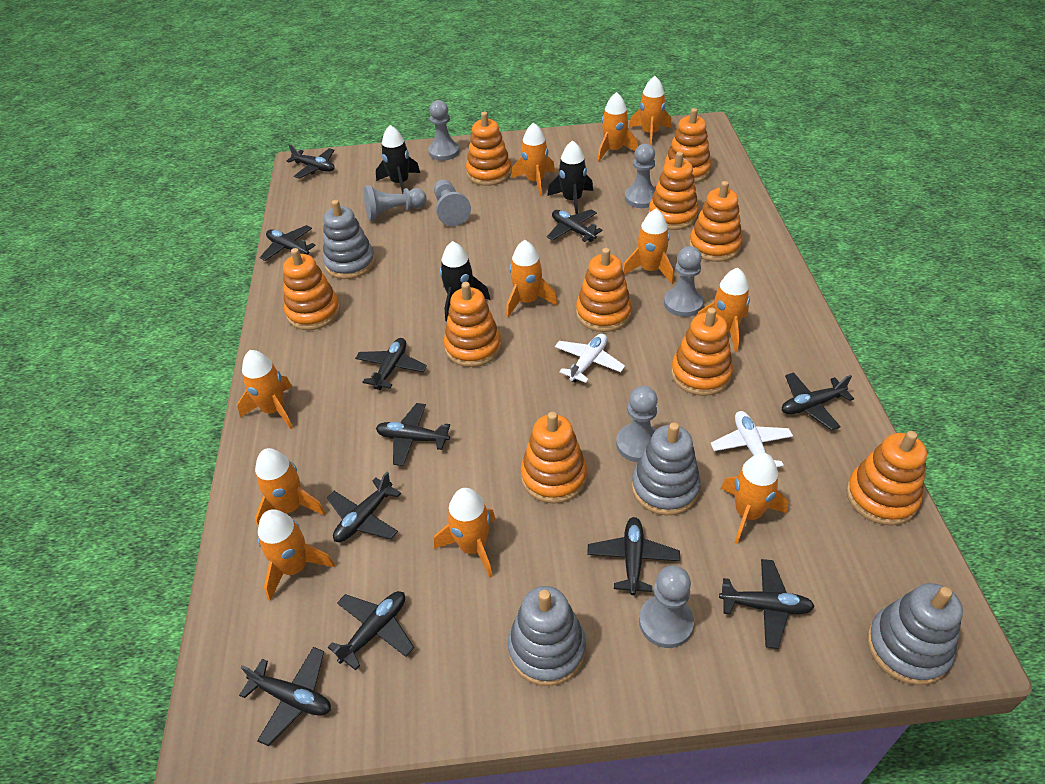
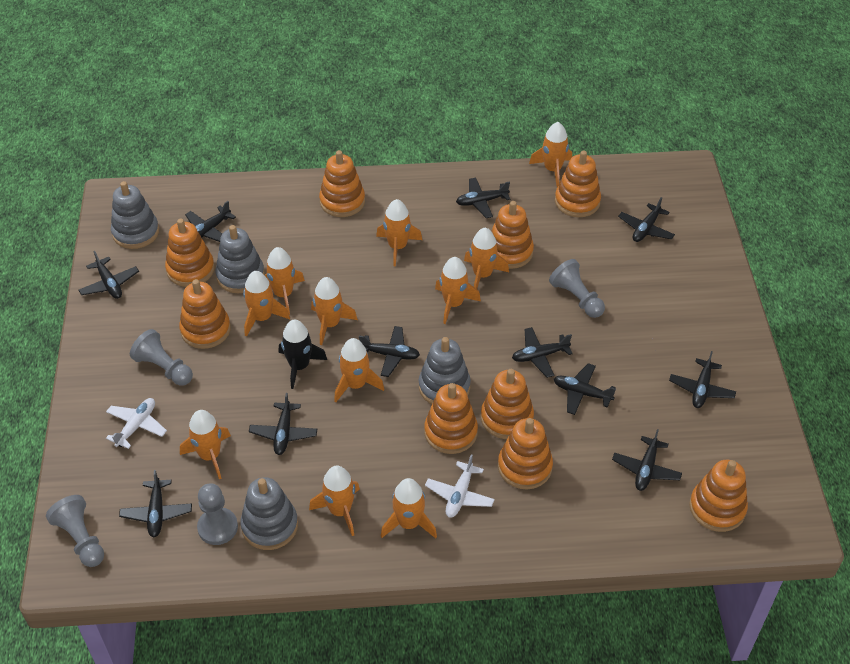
black rocket: 3 -> 1
grey pawn: 7 -> 4
orange stacking toy: 10 -> 9

